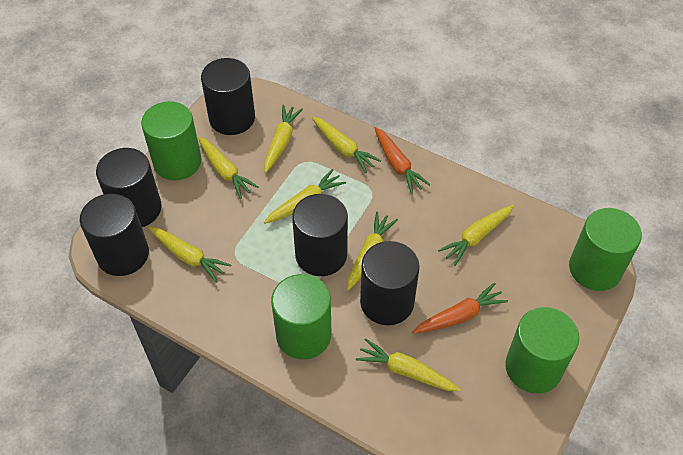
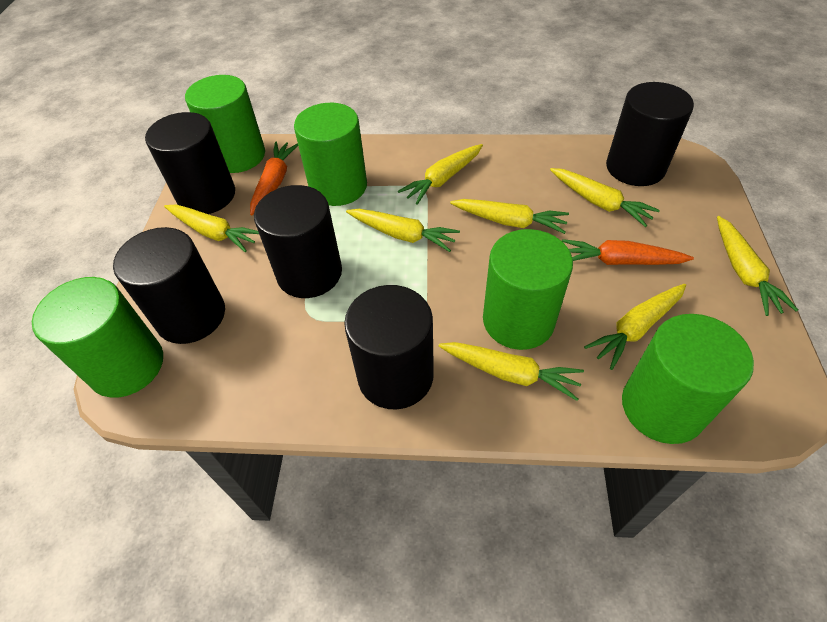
green cylinder: 4 -> 5

